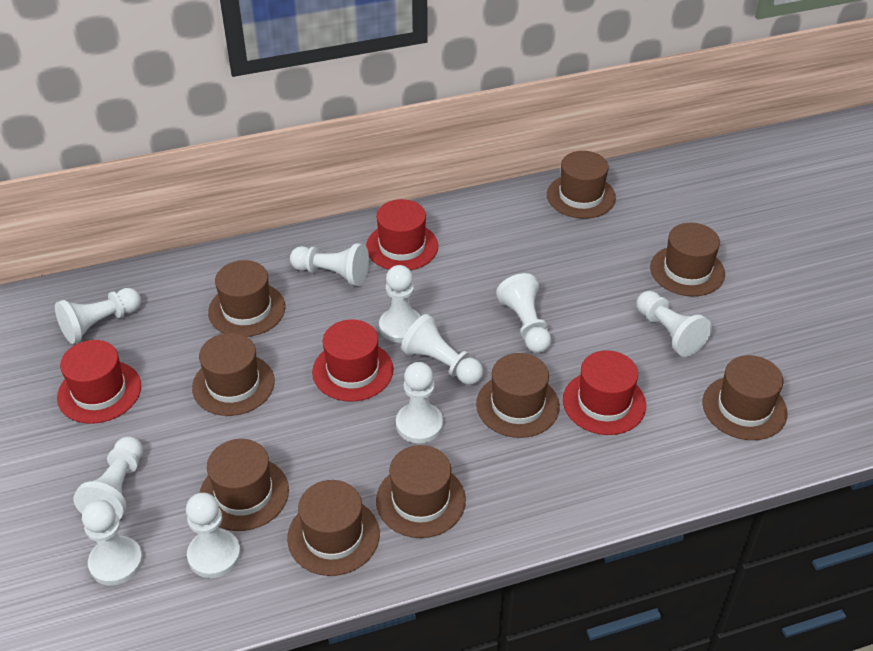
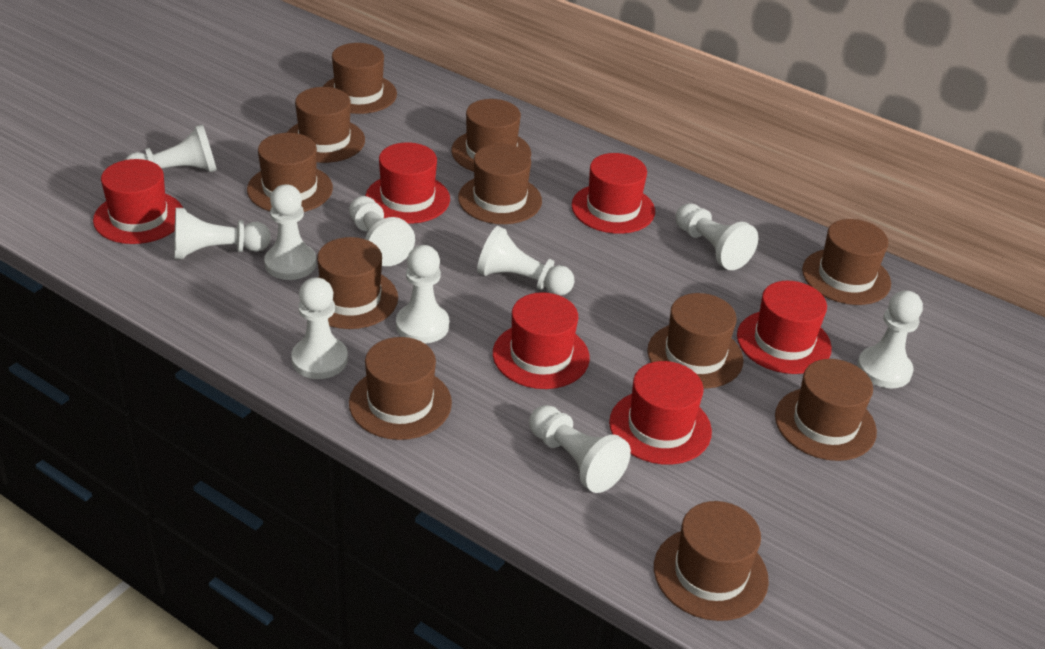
brown hat: 9 -> 11
red hat: 4 -> 6

